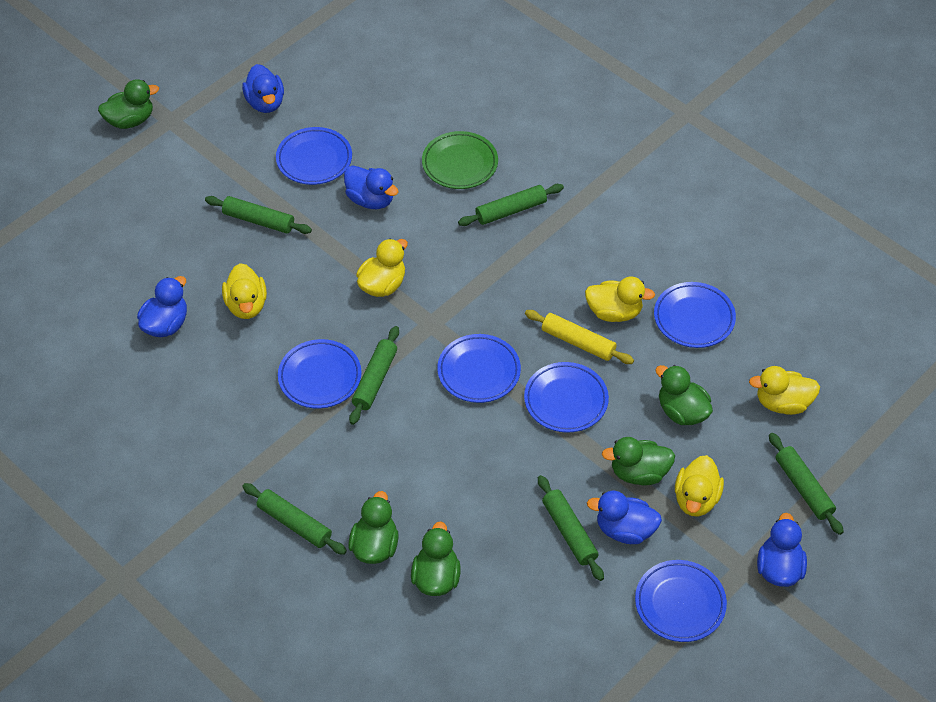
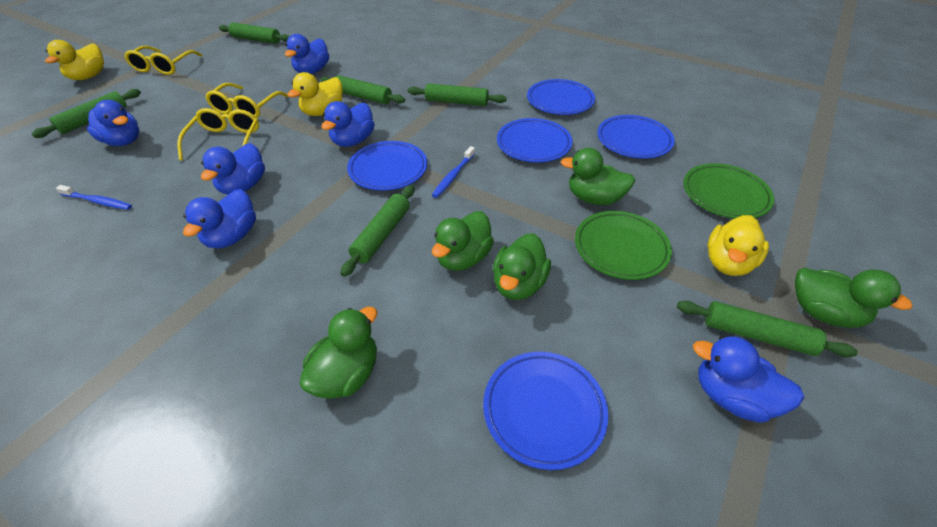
blue duck: 5 -> 6
blue plate: 6 -> 5
blue toothbrush: 0 -> 2
green plate: 1 -> 2
yellow duck: 5 -> 3
yellow glasses: 0 -> 3
yellow rolling pin: 1 -> 0

